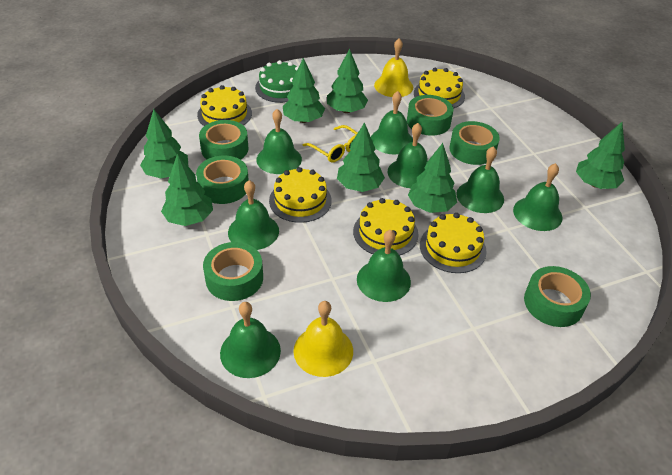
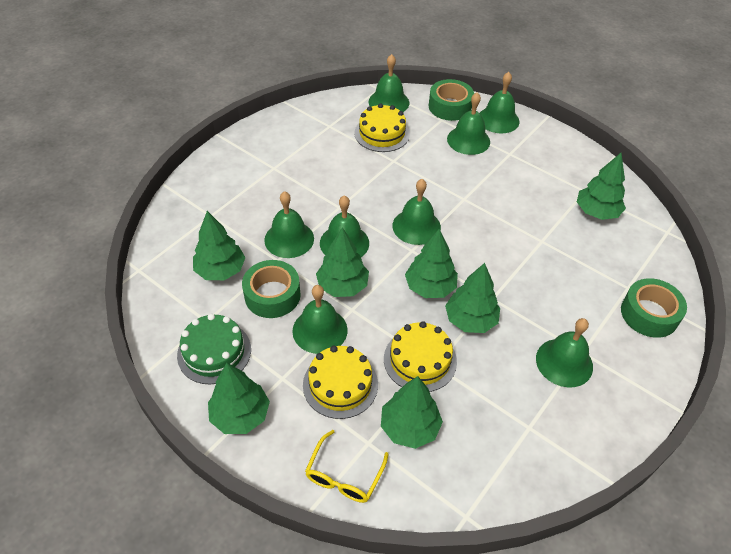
green tape: 6 -> 3
yellow bell: 2 -> 0
yellow cake: 5 -> 3

